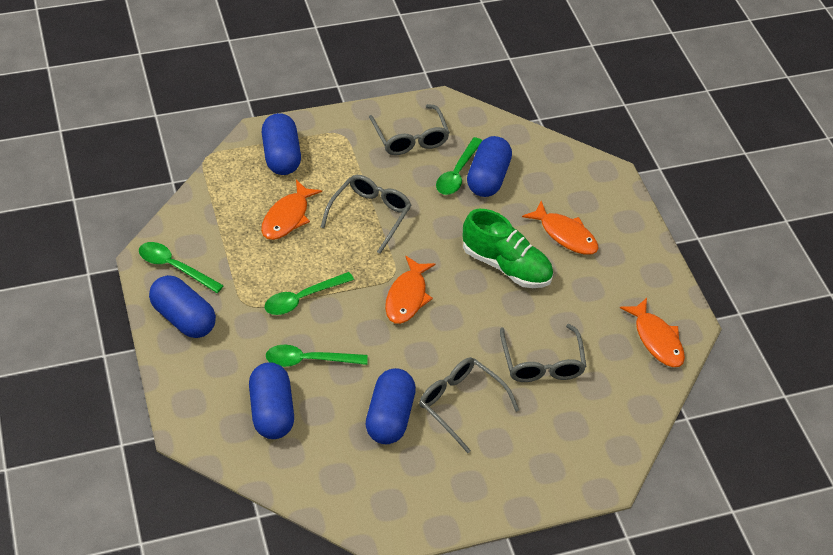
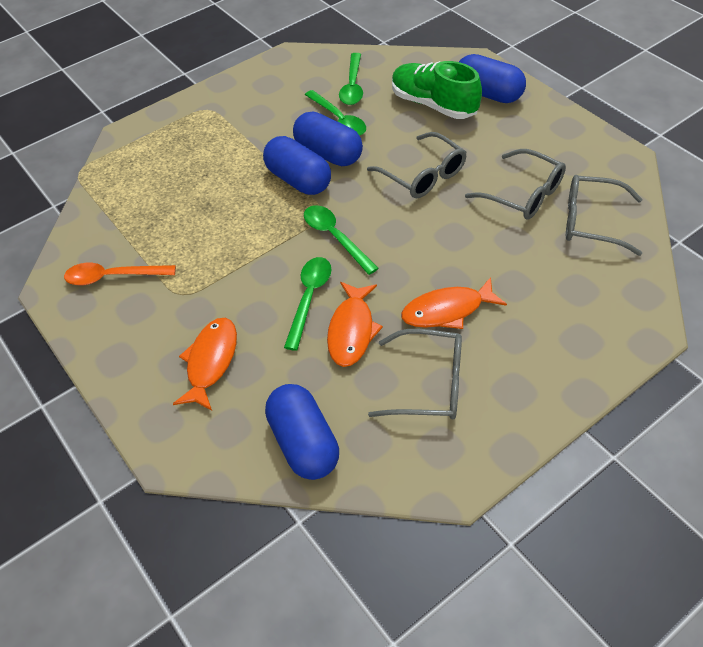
blue capsule: 5 -> 4
orange fish: 4 -> 3
orange spoon: 0 -> 1

